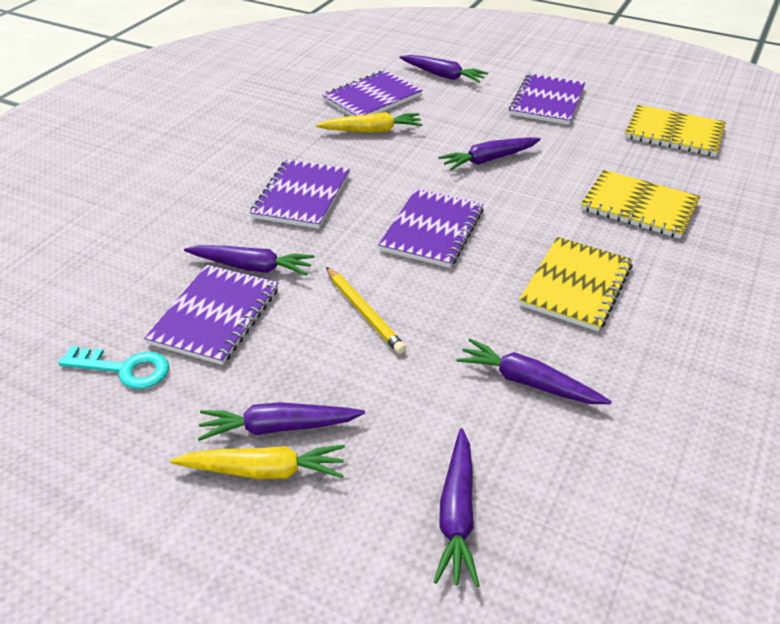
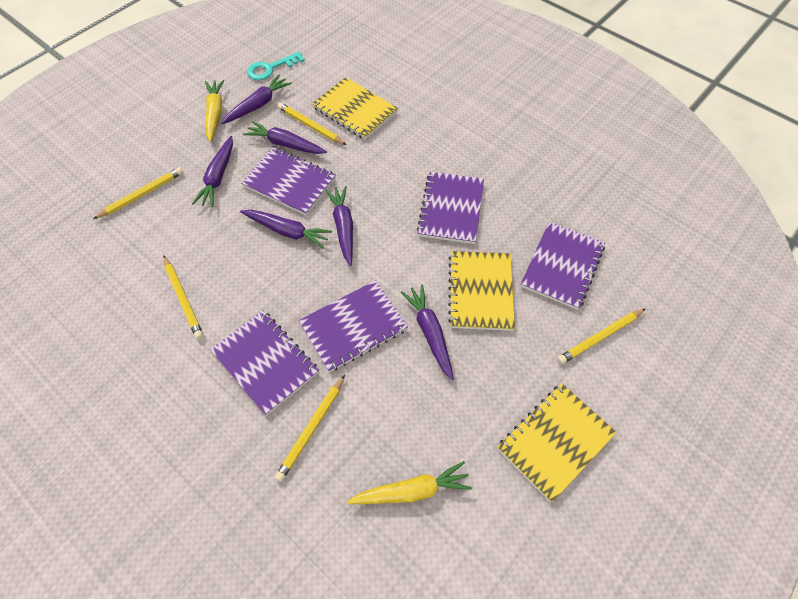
yellow pencil: 1 -> 5

